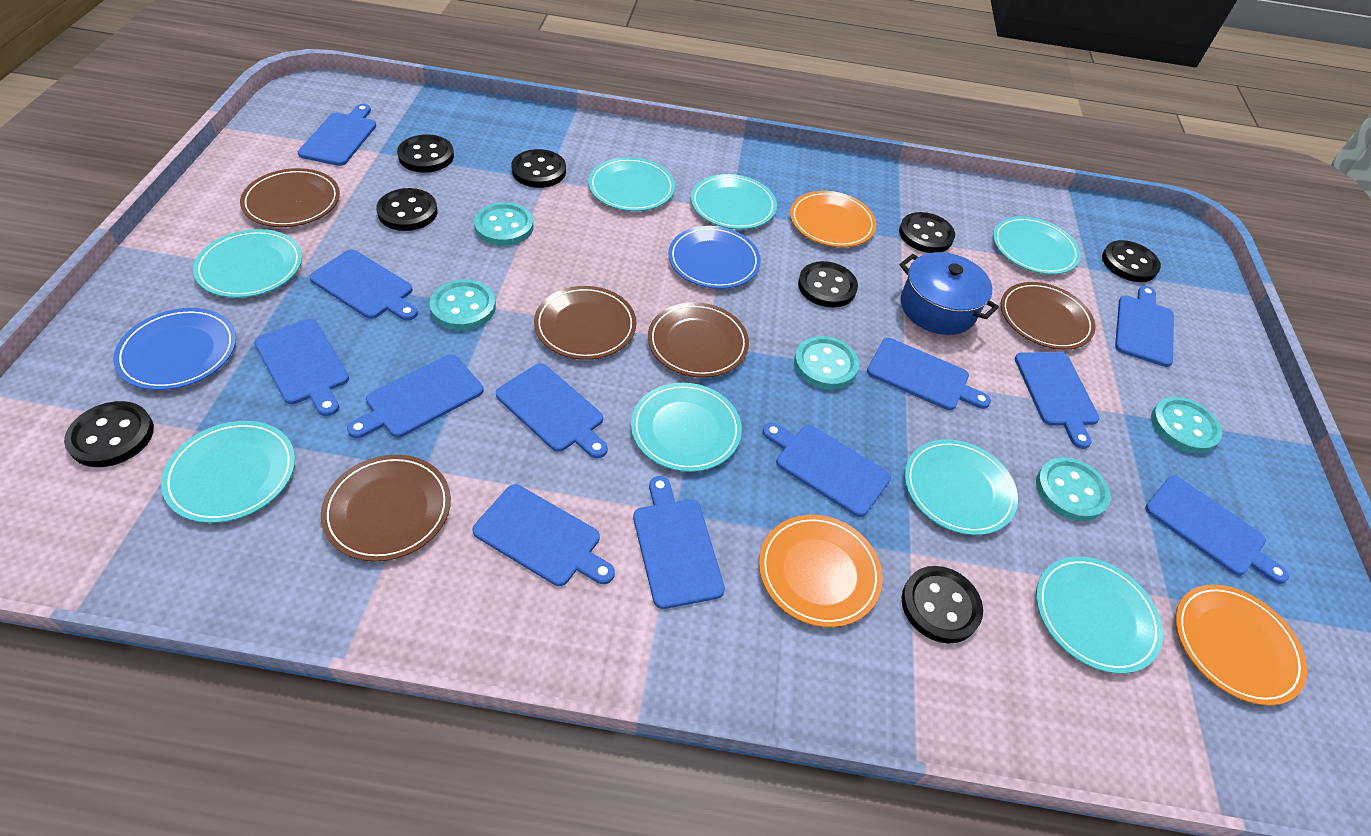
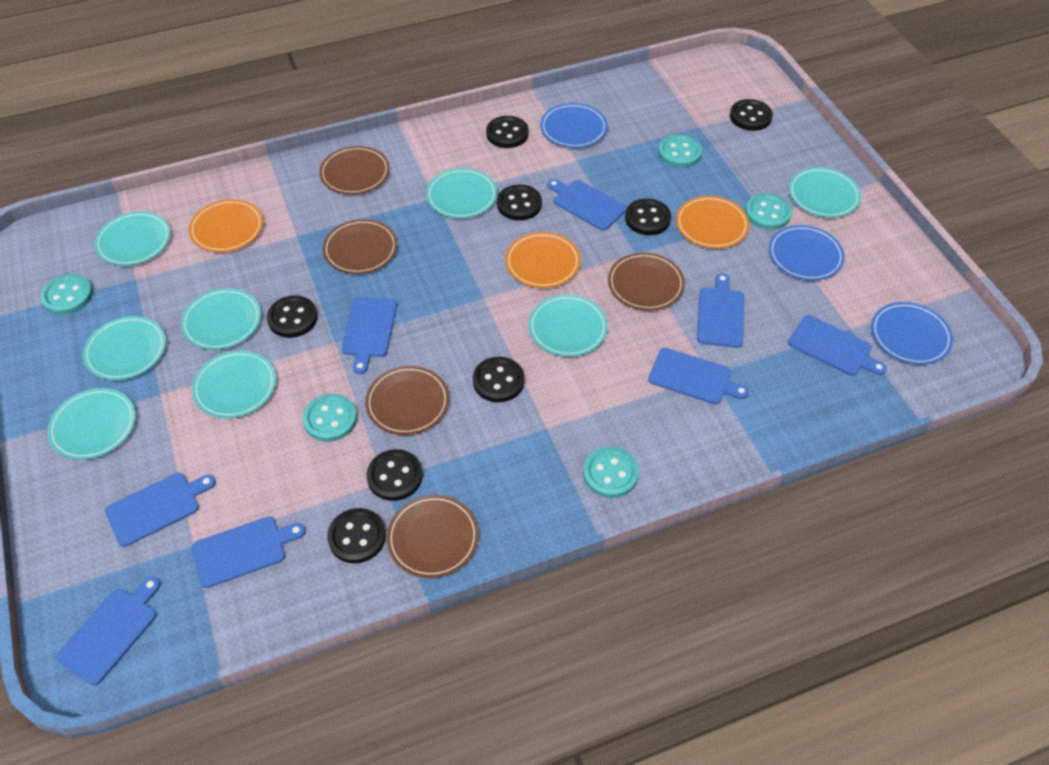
blue cutting board: 12 -> 8
blue plate: 2 -> 3
blue pot: 1 -> 0

